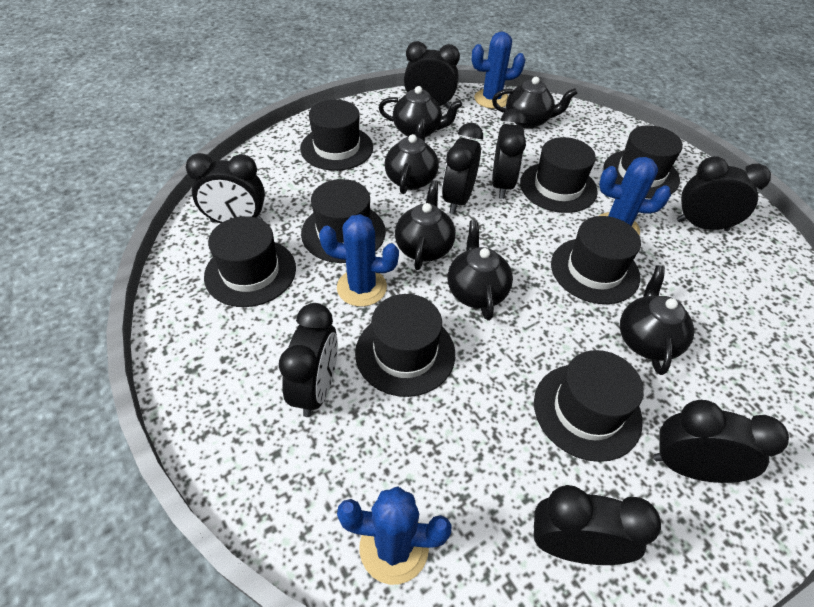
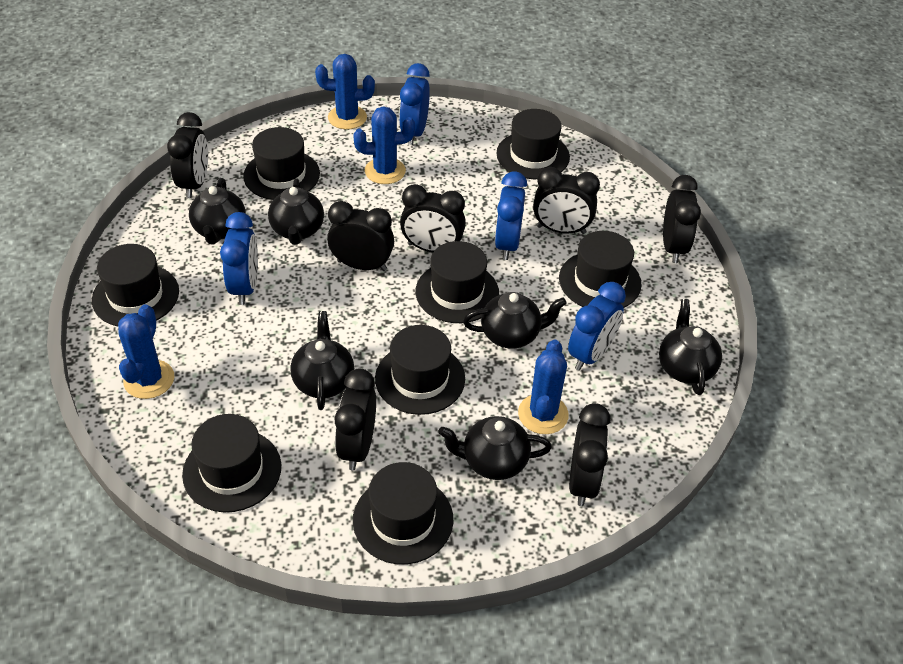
black clock: 8 -> 7
blue clock: 0 -> 4

